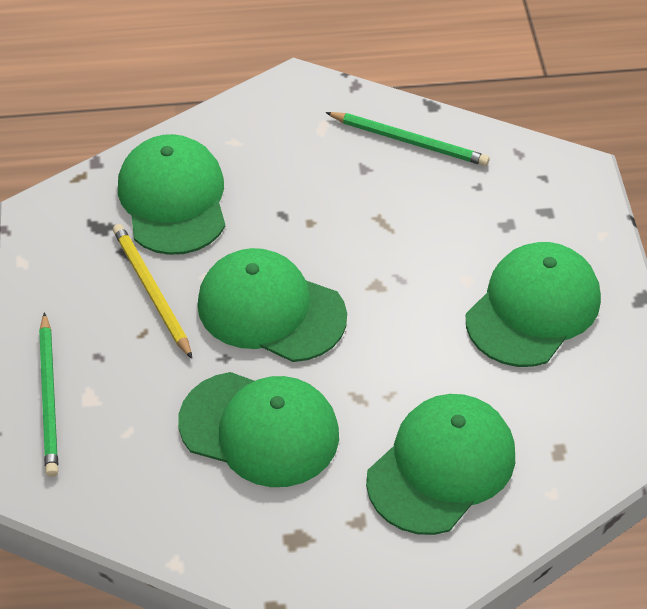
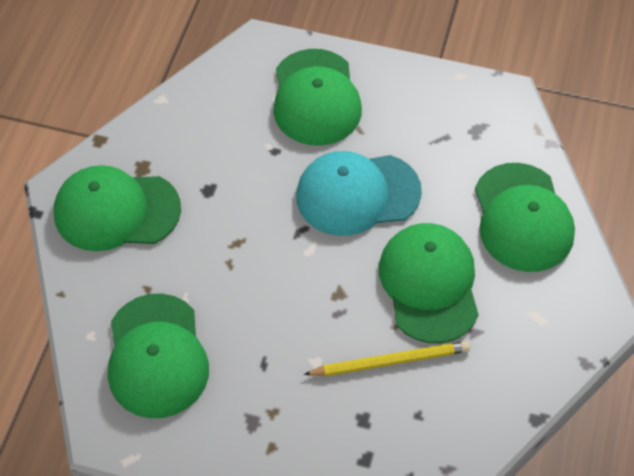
green pencil: 2 -> 0
turquoise cap: 0 -> 1

